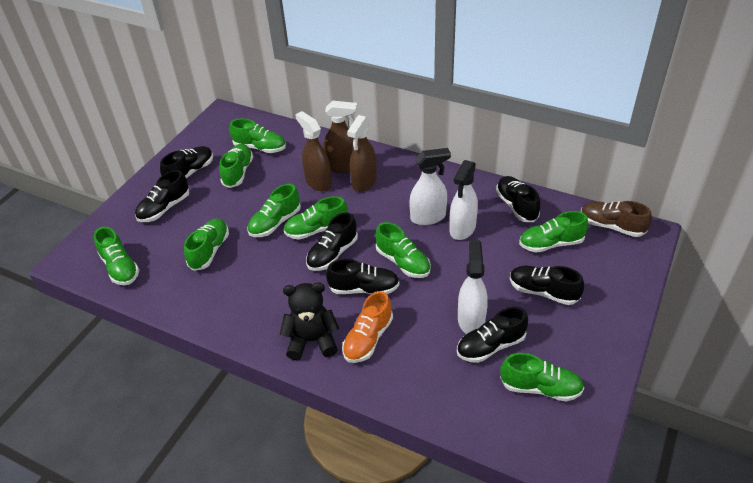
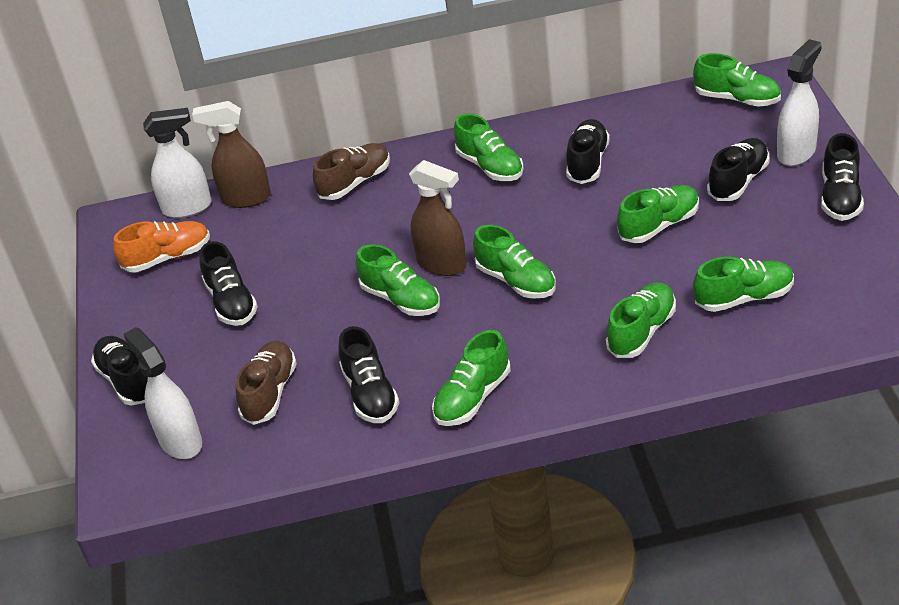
black shoe: 7 -> 6
black teddy bear: 1 -> 0
brown shoe: 1 -> 2
brown spray bottle: 3 -> 2
green shoe: 9 -> 8

